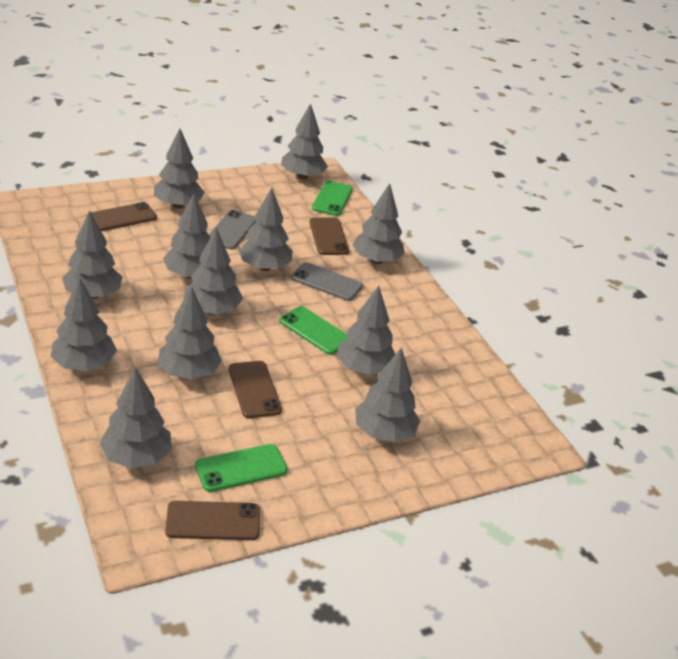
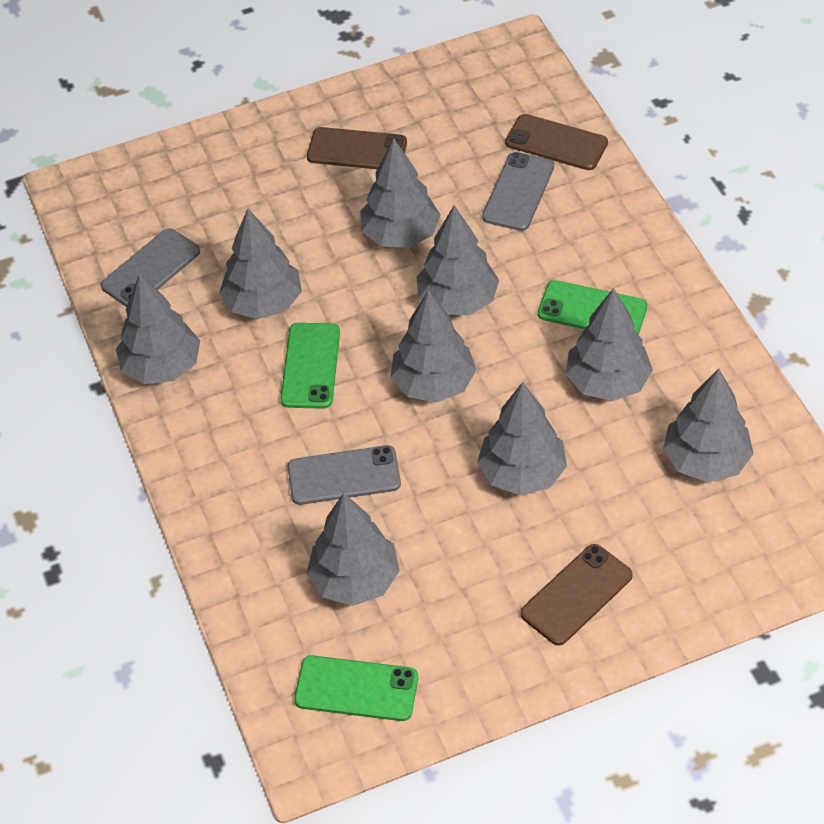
brown phone: 4 -> 3
grey phone: 2 -> 3
grey tree: 12 -> 9

